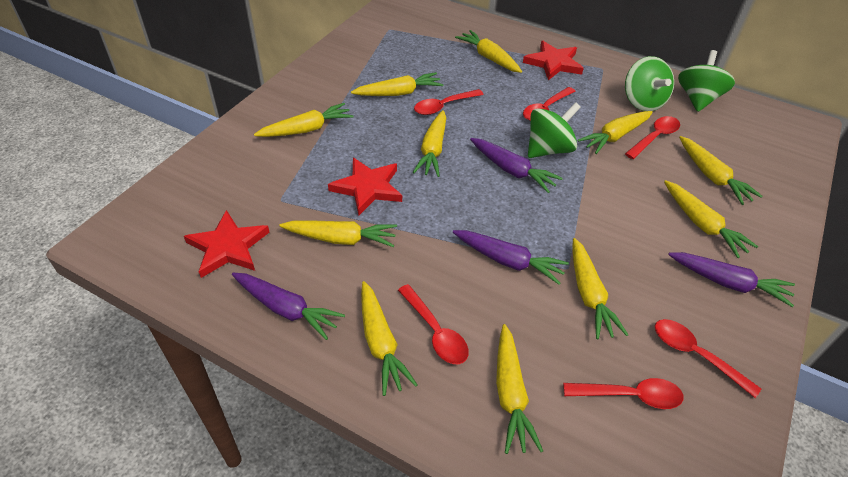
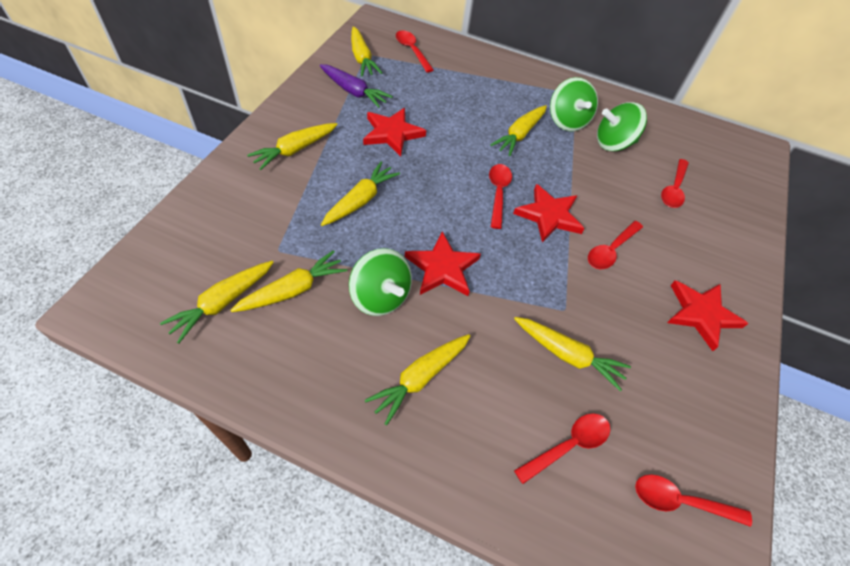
purple carrot: 4 -> 1
red star: 3 -> 4
yellow carrot: 11 -> 8

